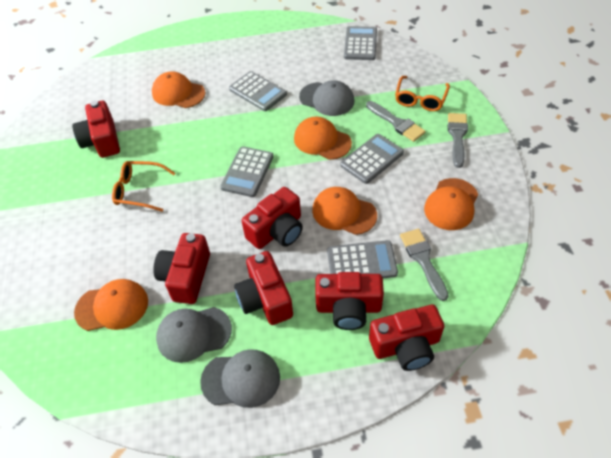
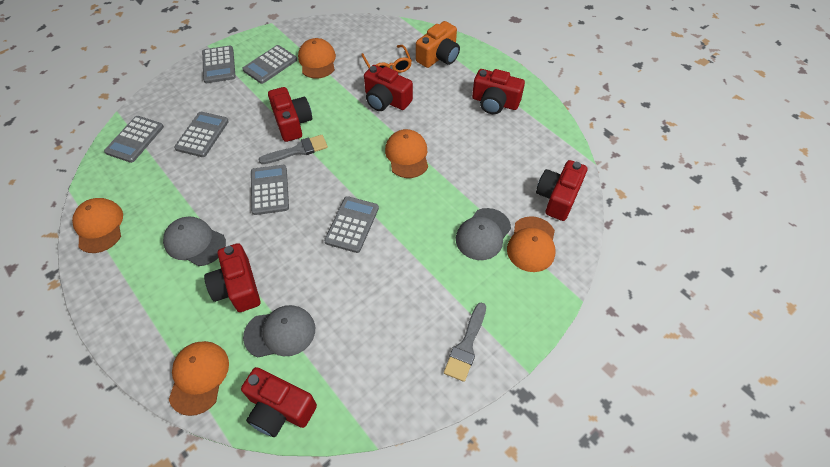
grey brush: 3 -> 2
grey calculator: 5 -> 6
orange camera: 0 -> 1
orange glasses: 2 -> 1

